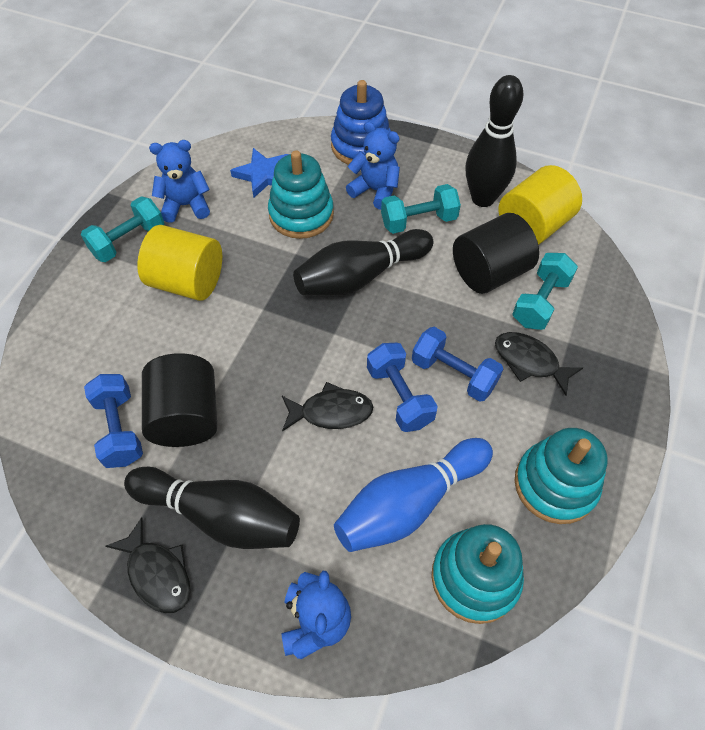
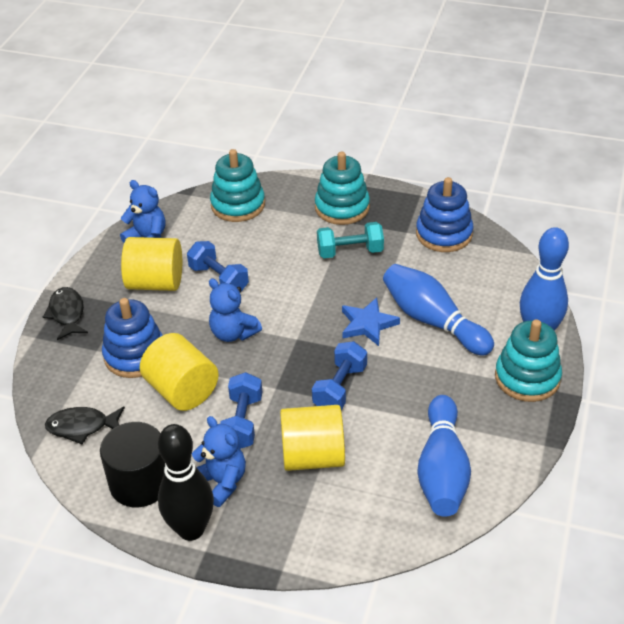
black bowling pin: 3 -> 1
black cylinder: 2 -> 1
black fish: 3 -> 2
blue bowling pin: 1 -> 3
blue stacking toy: 1 -> 2
turquoise dumbbell: 3 -> 1
yellow cylinder: 2 -> 3

